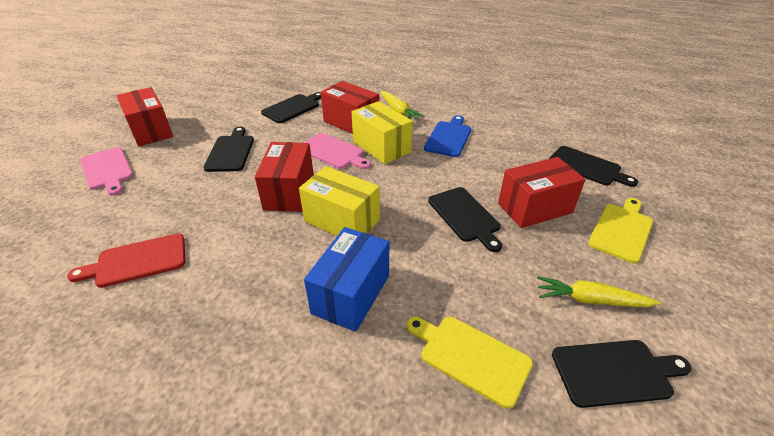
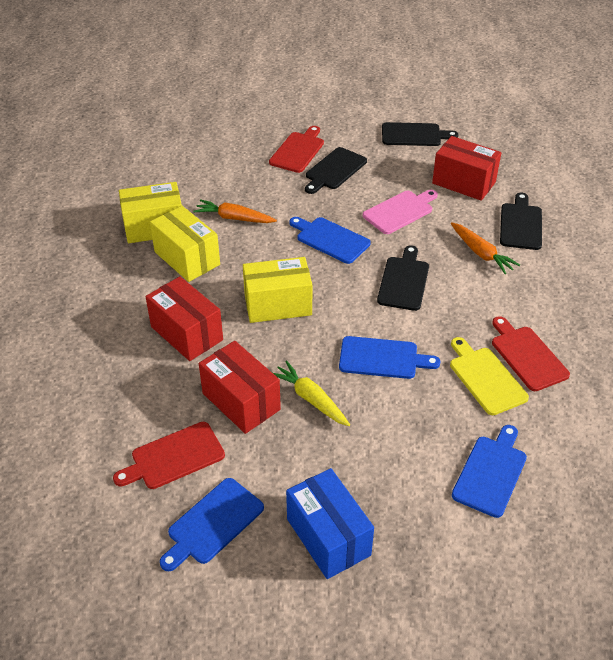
black cutting board: 5 -> 4
blue cutting board: 1 -> 4
orange carrot: 0 -> 2
pink cutting board: 2 -> 1
red box: 4 -> 3
red cutting board: 1 -> 3
yellow box: 2 -> 3
yellow carrot: 2 -> 1
yellow cutting board: 2 -> 1

